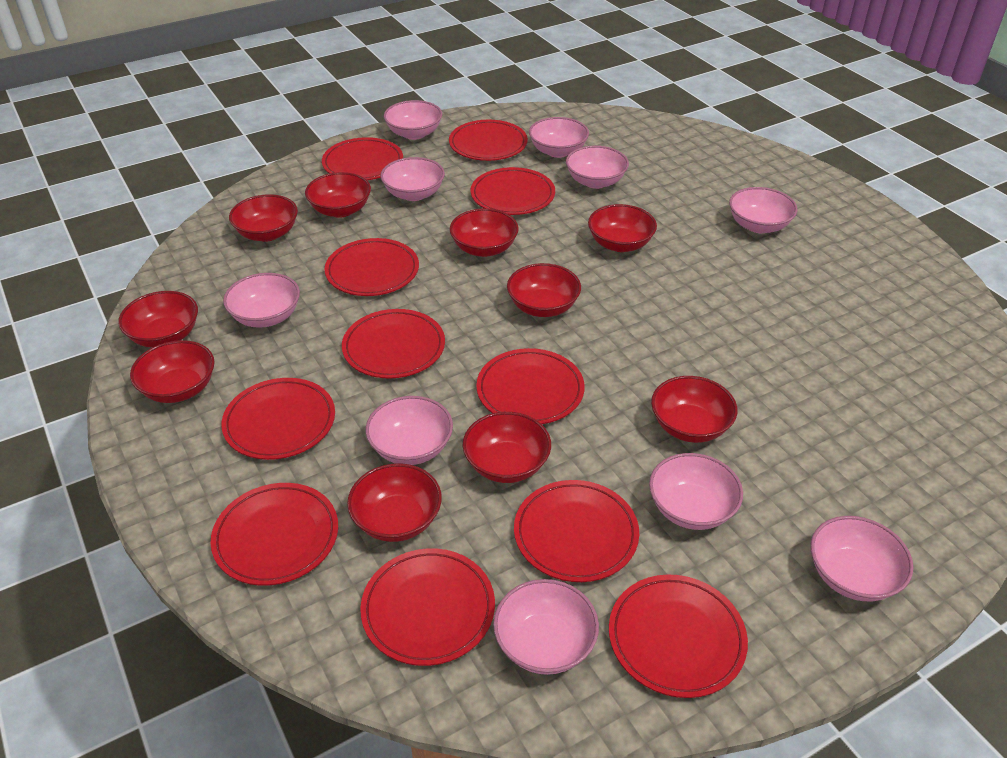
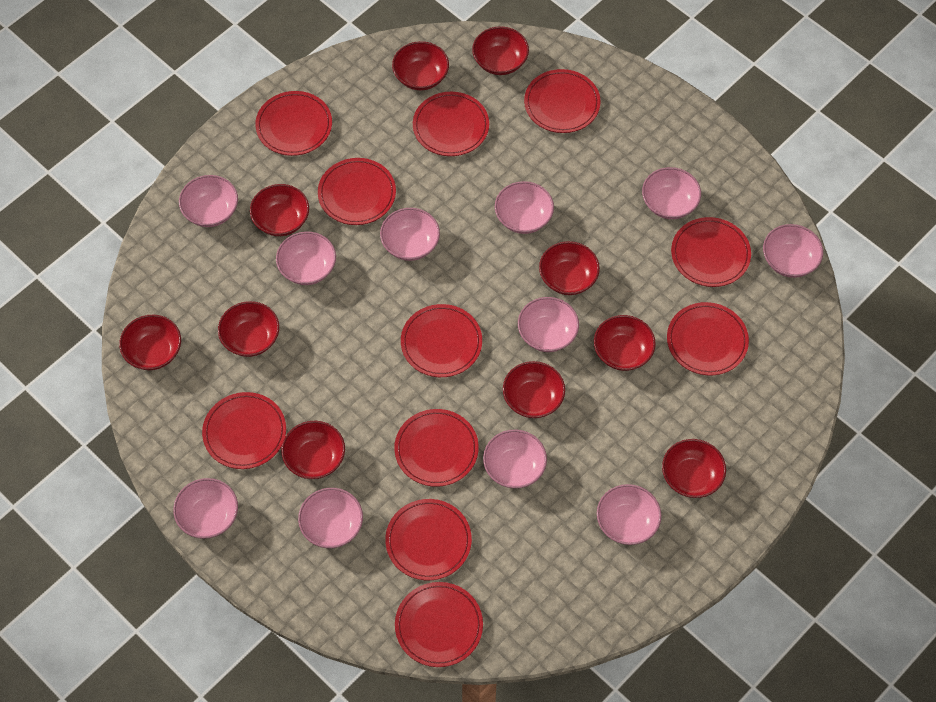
pink bowl: 10 -> 11

